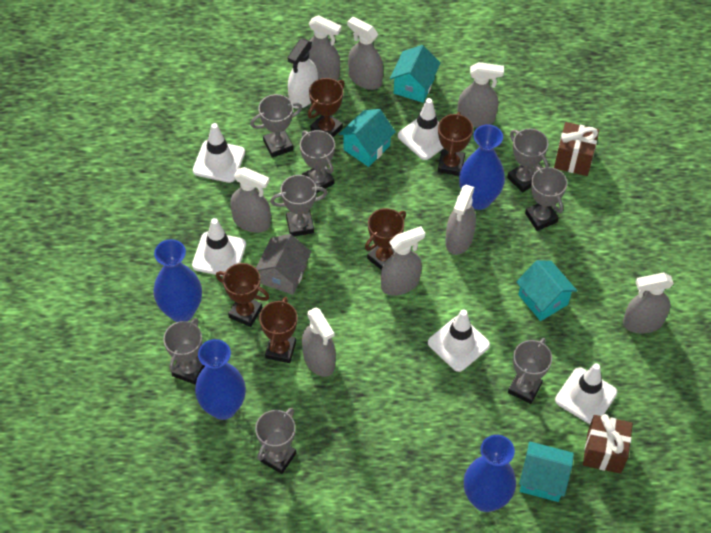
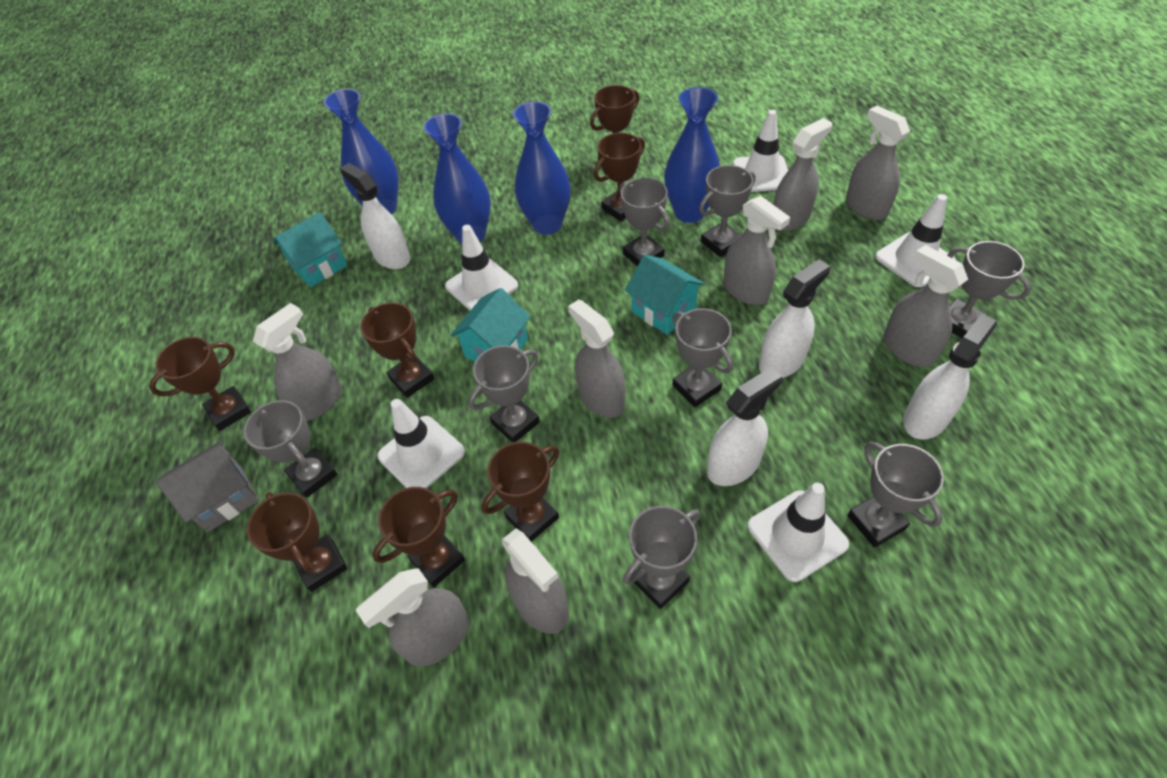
brown gift: 2 -> 0
brown trophy: 5 -> 7
turquoise house: 4 -> 3
white spray bottle: 1 -> 4

